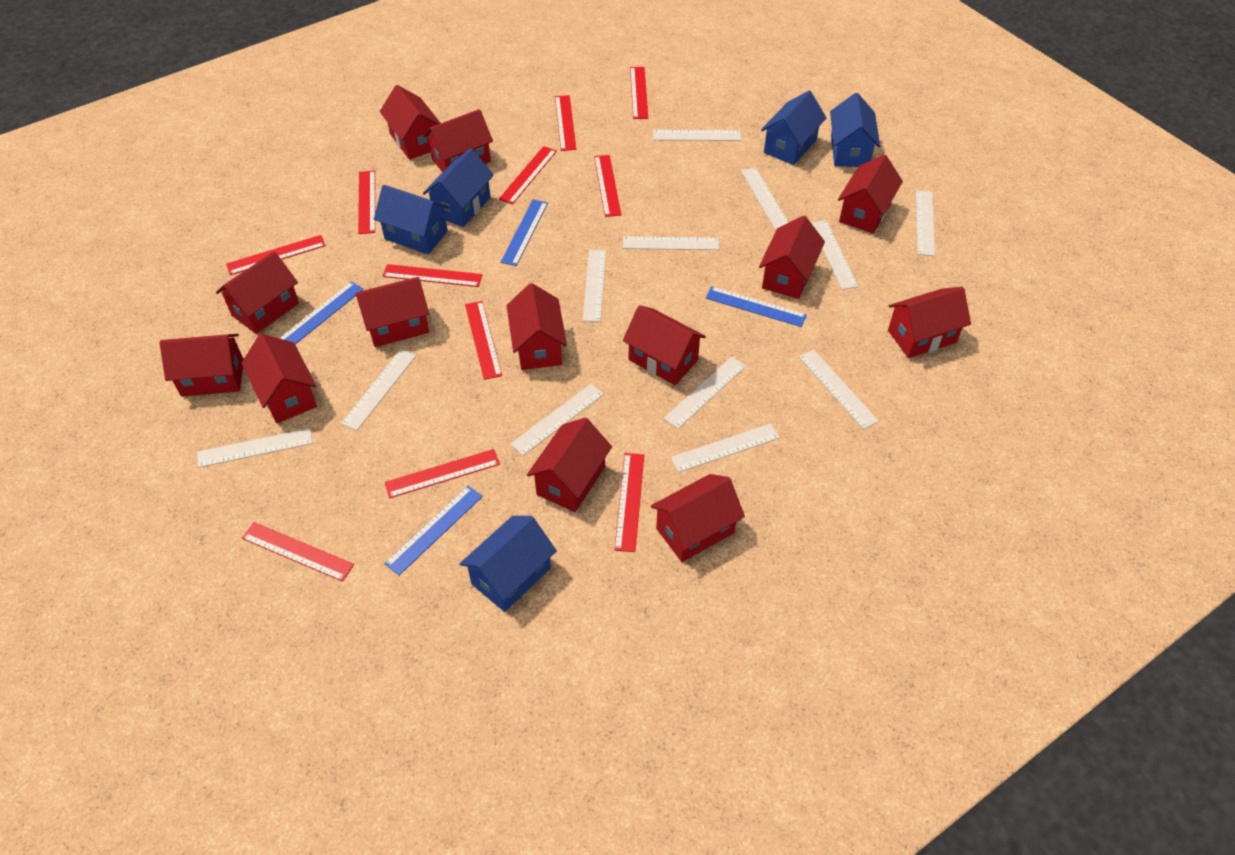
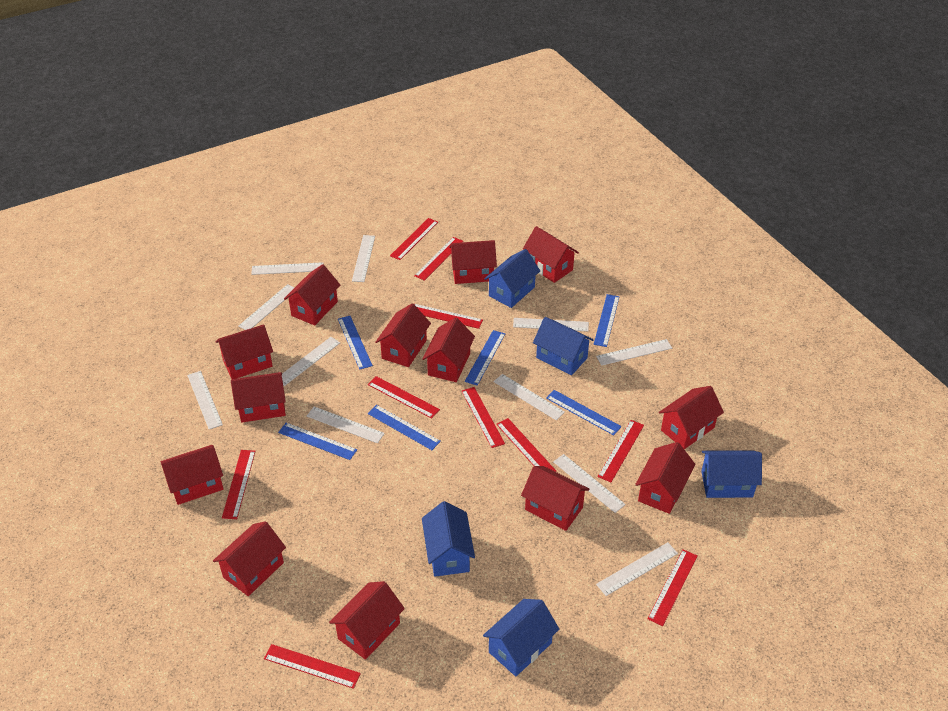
blue ruler: 4 -> 6
red ruler: 11 -> 10
white ruler: 12 -> 11

